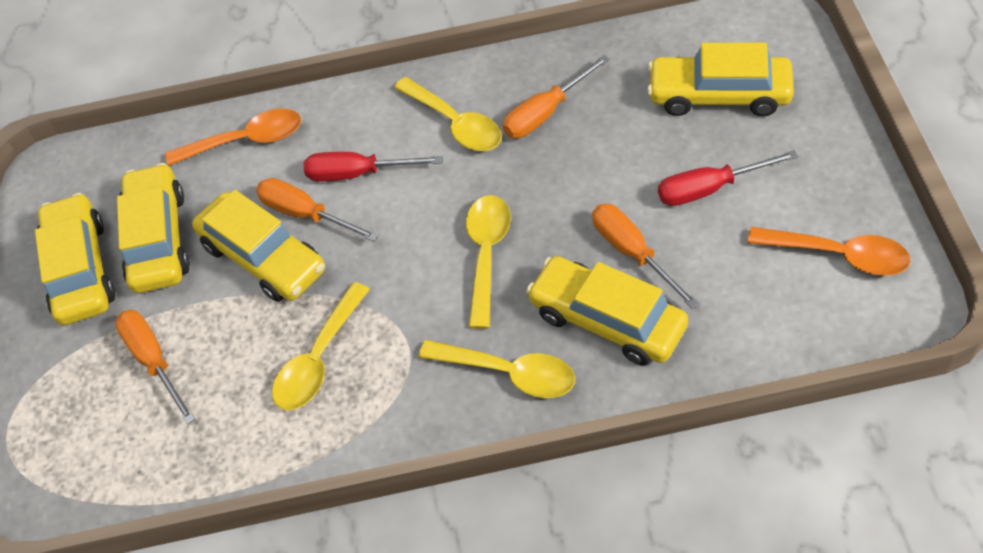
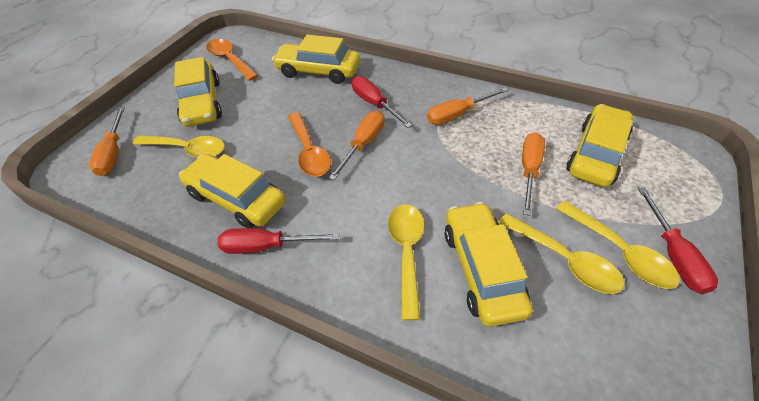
red screwdriver: 2 -> 3

